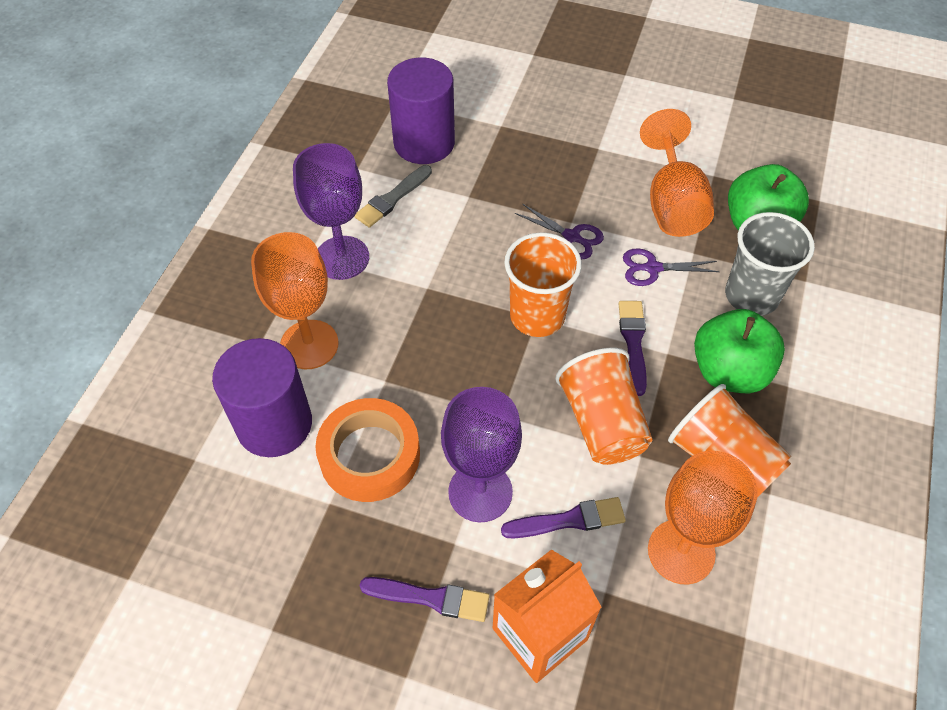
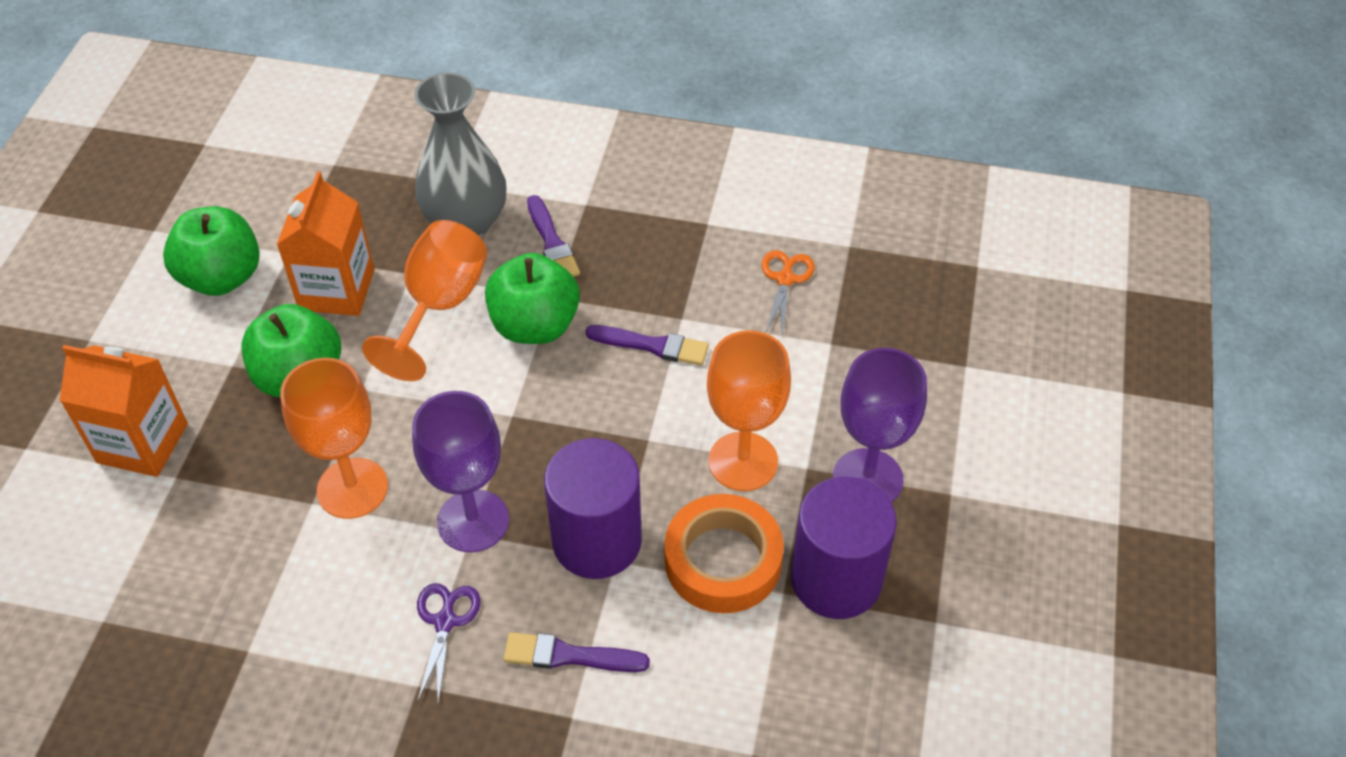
green apple: 2 -> 3
grey brush: 1 -> 0
grey cup: 1 -> 0
grey vase: 0 -> 1
orange carton: 1 -> 2
orange cup: 3 -> 0
orange scissors: 0 -> 1
purple scissors: 2 -> 1

